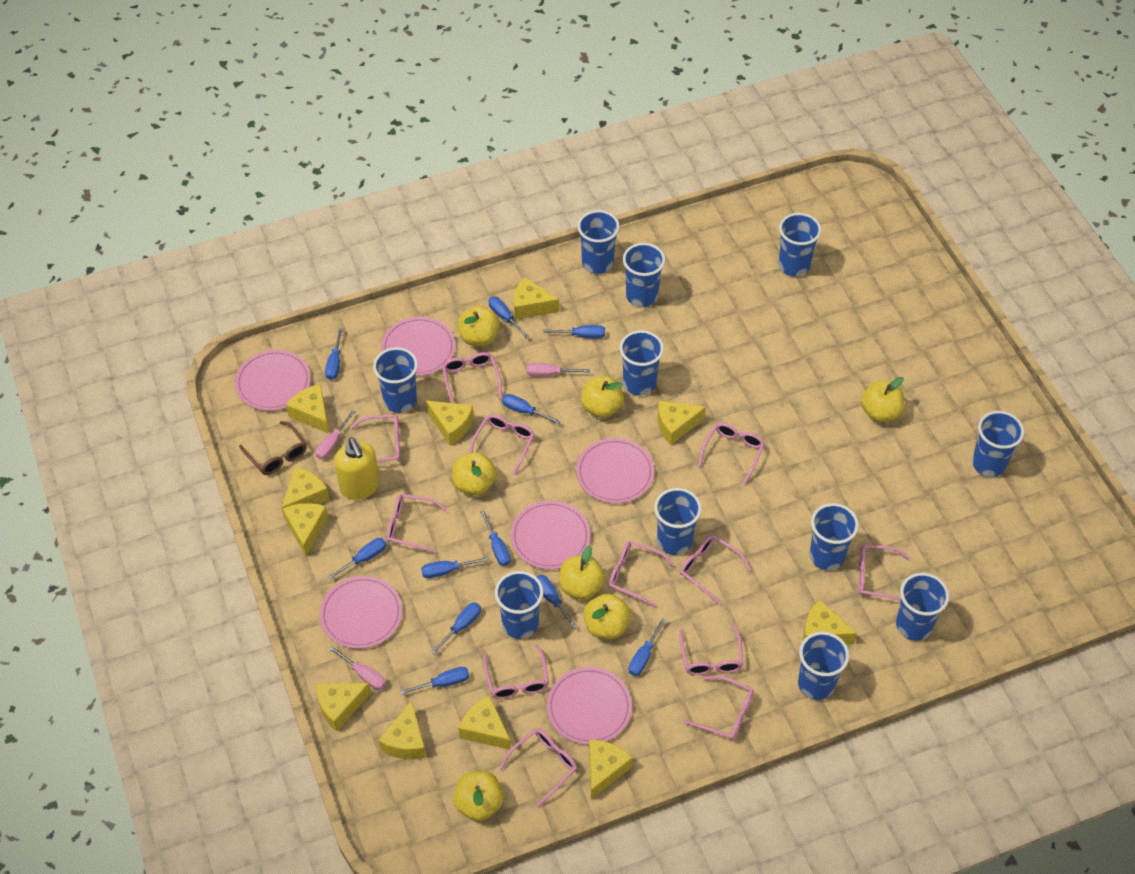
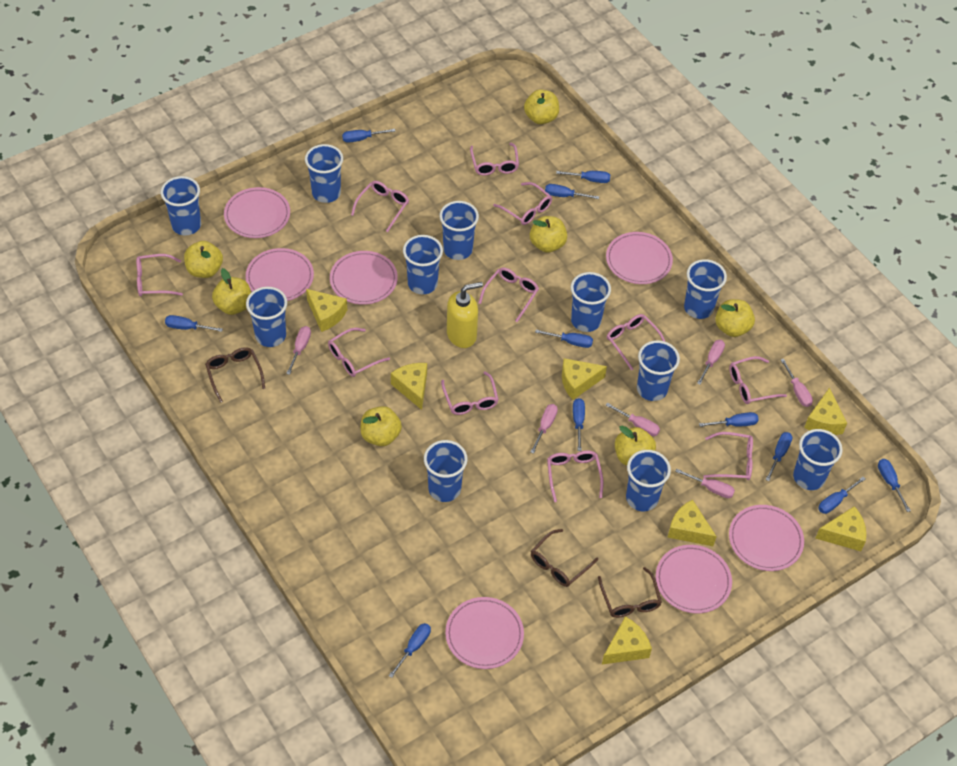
brown glasses: 1 -> 3
pink glasses: 12 -> 11
pink plate: 6 -> 7
pink screwdriver: 3 -> 6
yellow cheese: 11 -> 7

